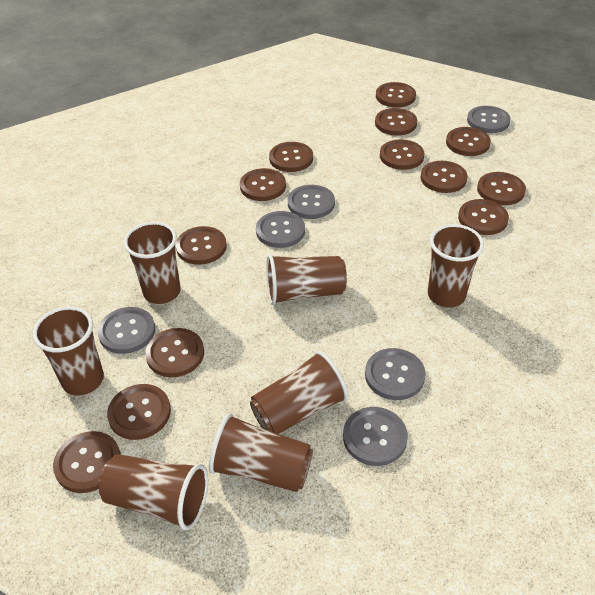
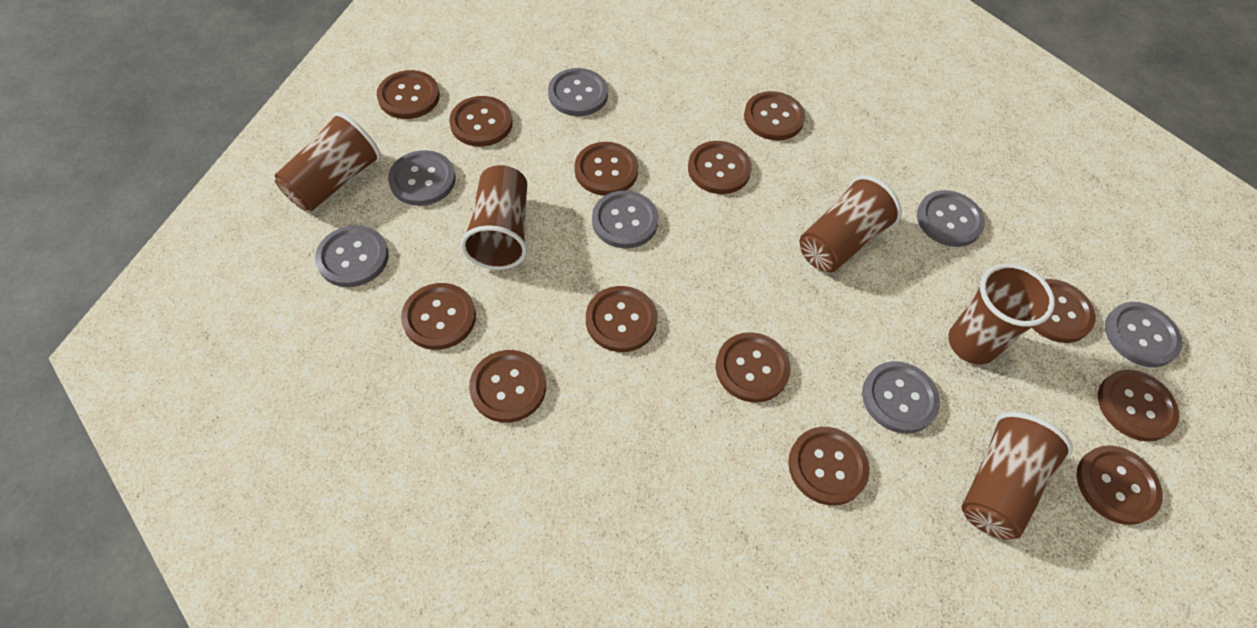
brown cup: 7 -> 5
grey button: 6 -> 7

